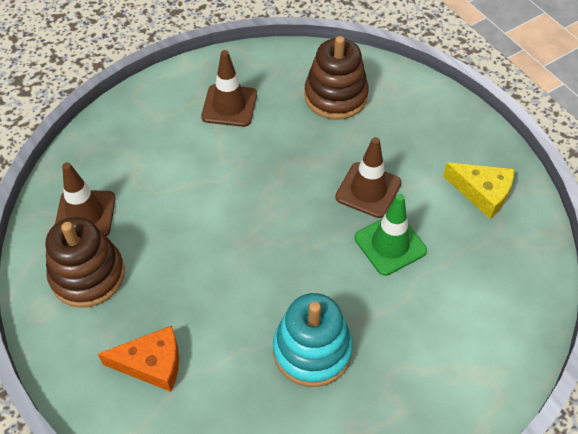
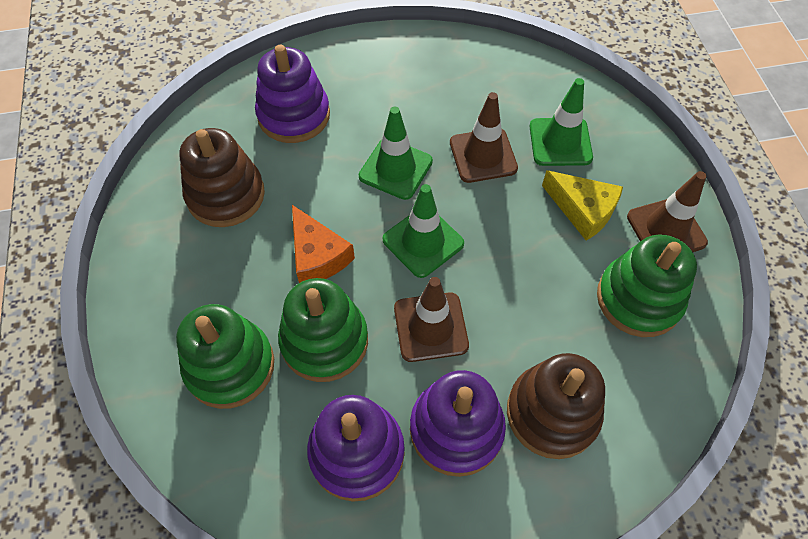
green stacking toy: 0 -> 3
green traffic cone: 1 -> 3
purple stacking toy: 0 -> 3
turquoise stacking toy: 1 -> 0

